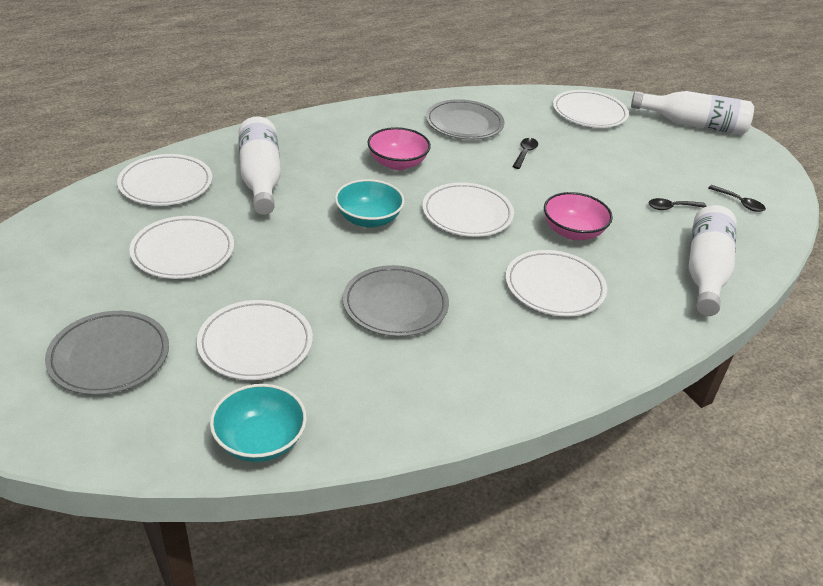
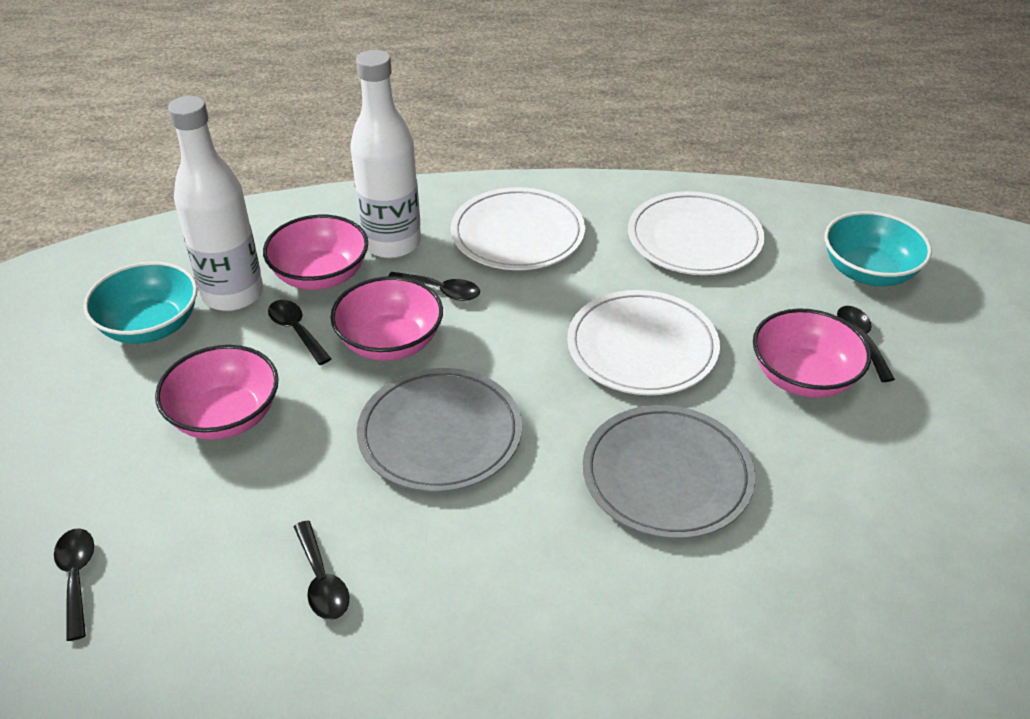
black spoon: 3 -> 5
grey plate: 3 -> 2
pink bowl: 2 -> 4
white bottle: 3 -> 2
white plate: 6 -> 3

